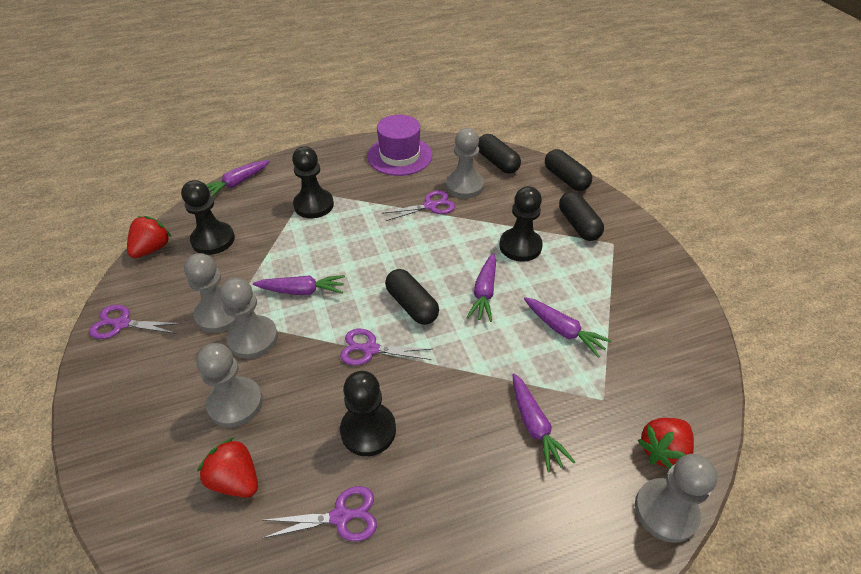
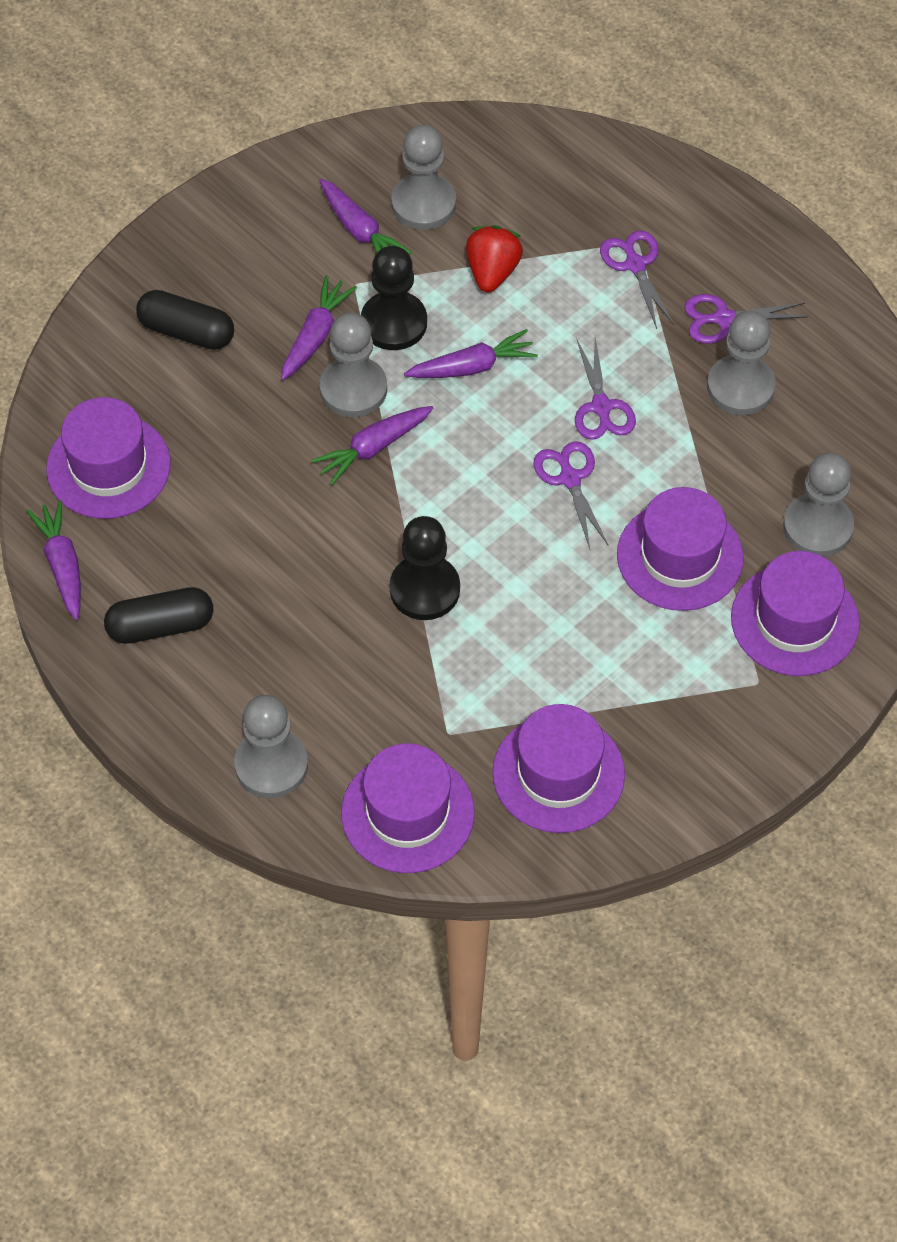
black capsule: 4 -> 2
black pawn: 4 -> 2
purple hat: 1 -> 5
red strawberry: 3 -> 1

